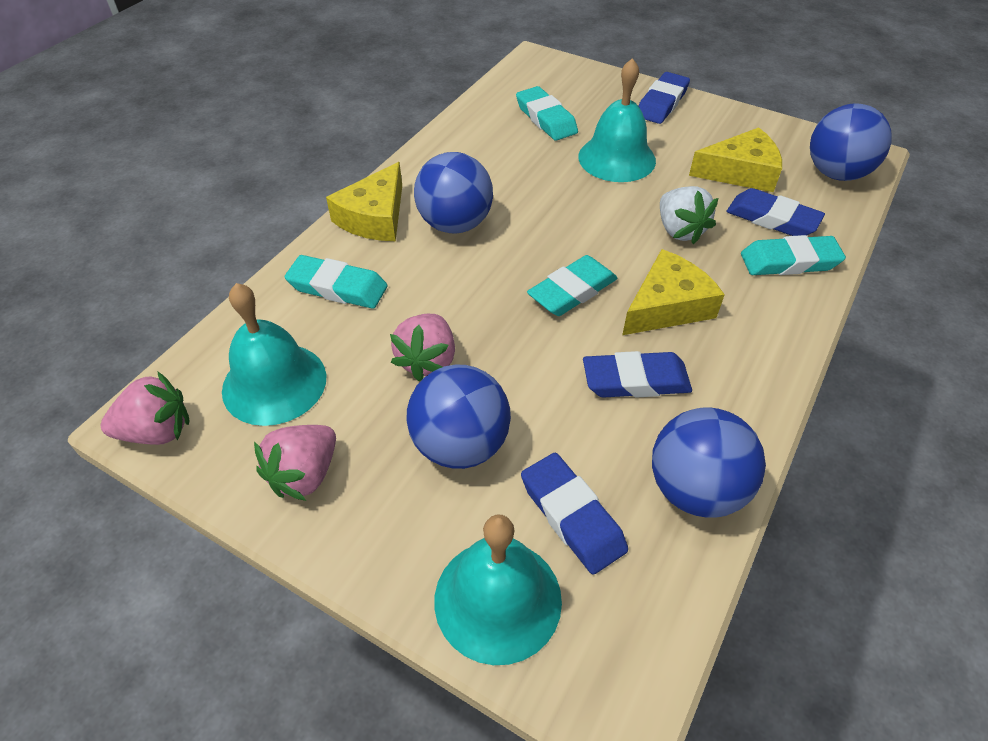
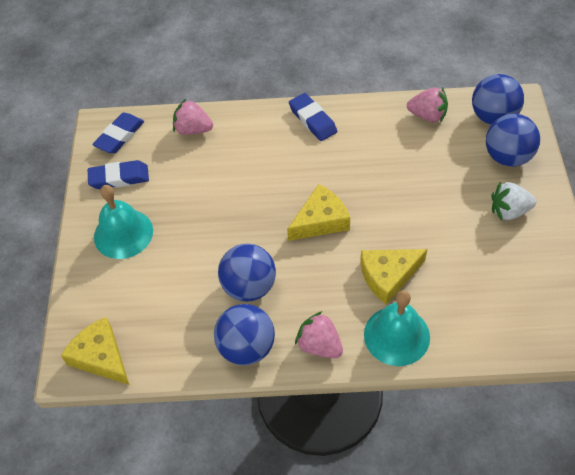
blue eraser: 4 -> 3
turquoise bell: 3 -> 2
turquoise eraser: 4 -> 0

